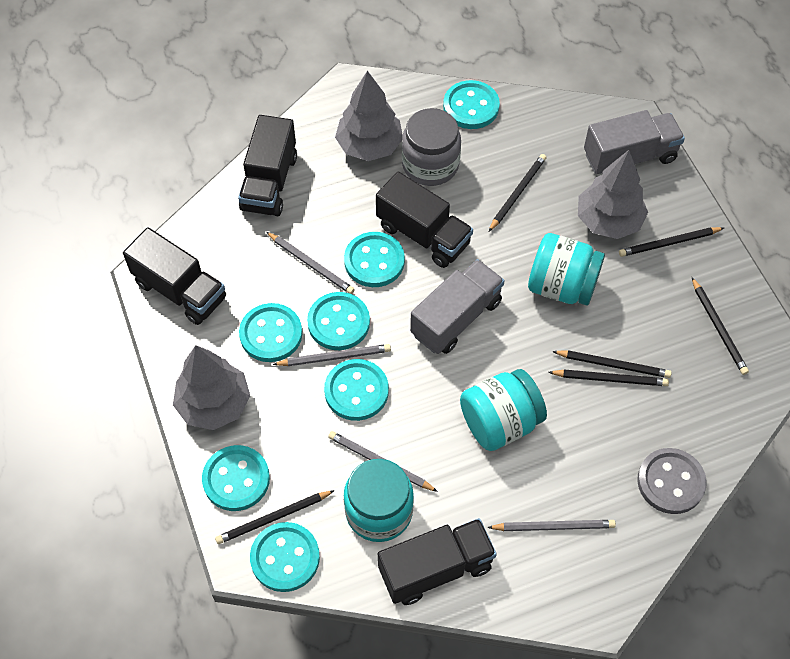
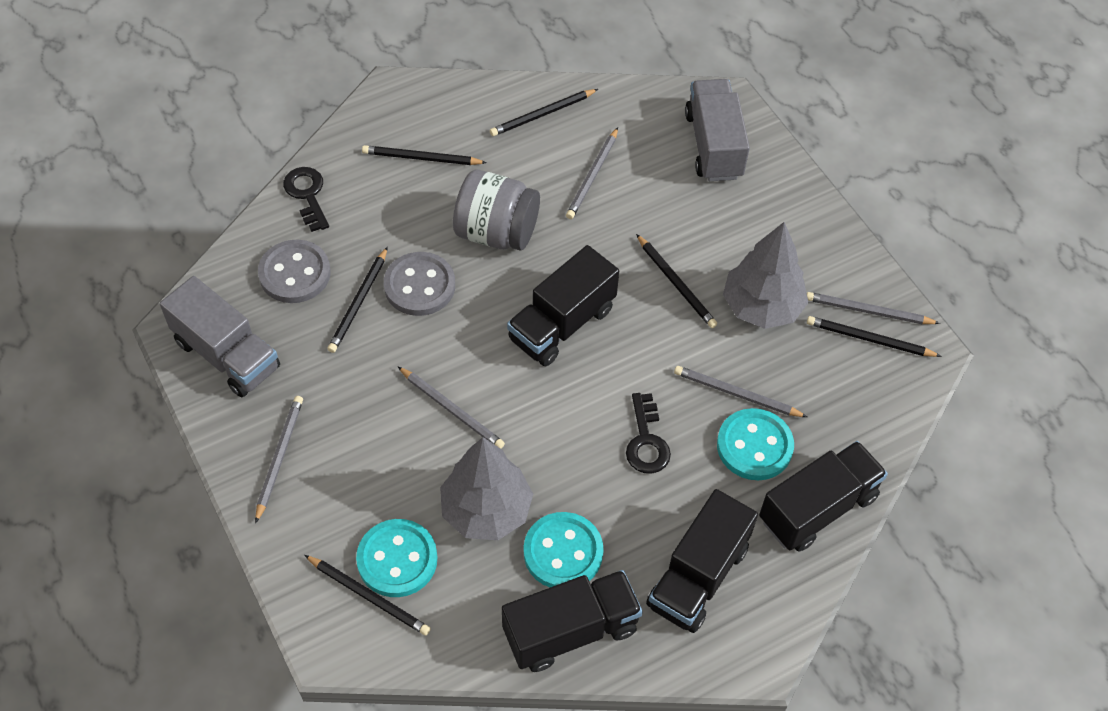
black key: 0 -> 2
grey button: 1 -> 2
grey pencil: 4 -> 5
grey tree: 3 -> 2
turquoise button: 7 -> 3
turquoise jar: 3 -> 0

